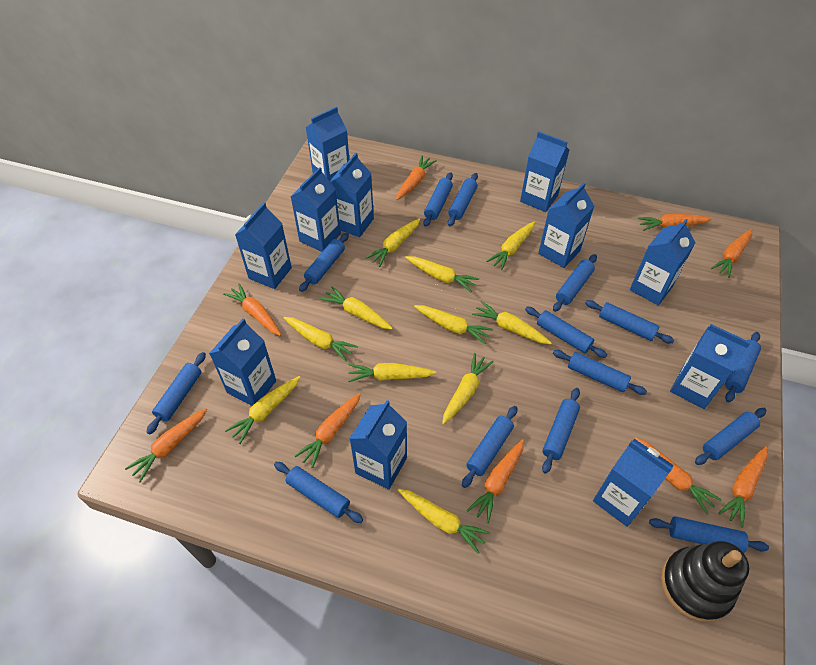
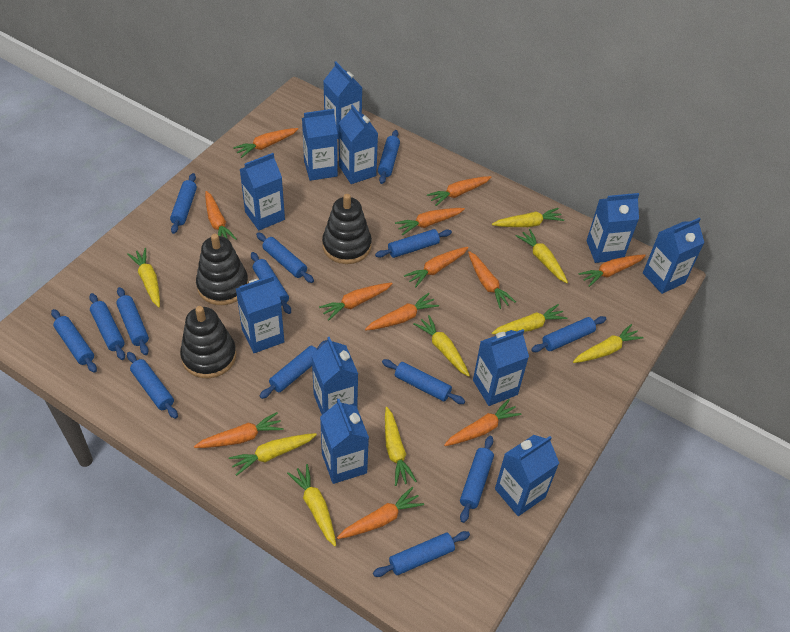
black stacking toy: 1 -> 3
orange carrot: 9 -> 12
yellow carrot: 11 -> 9

